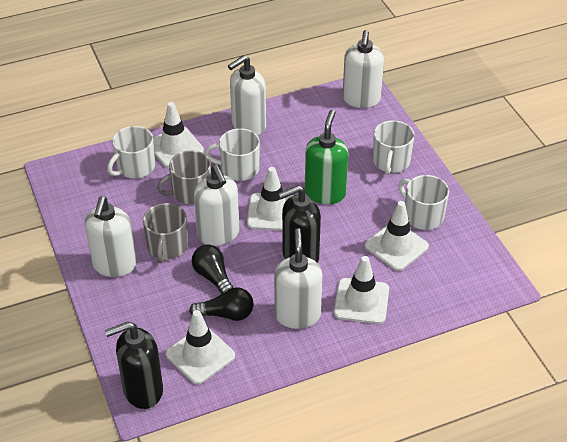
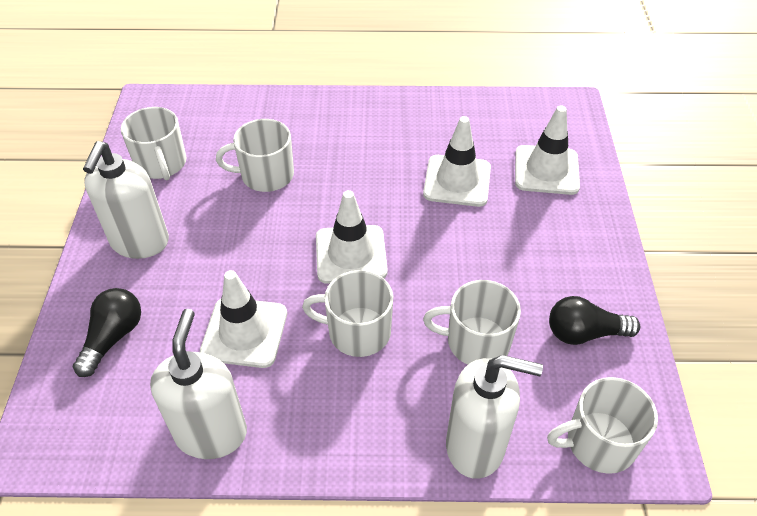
black soap dispenser: 2 -> 0
green soap dispenser: 1 -> 0
grey mug: 2 -> 0
white mug: 4 -> 5
white soap dispenser: 5 -> 3
white traffic cone: 5 -> 4

